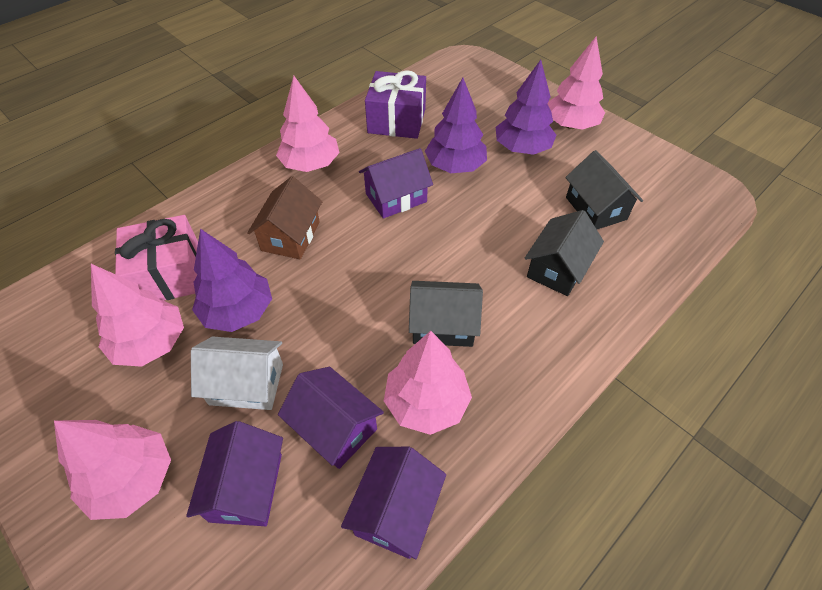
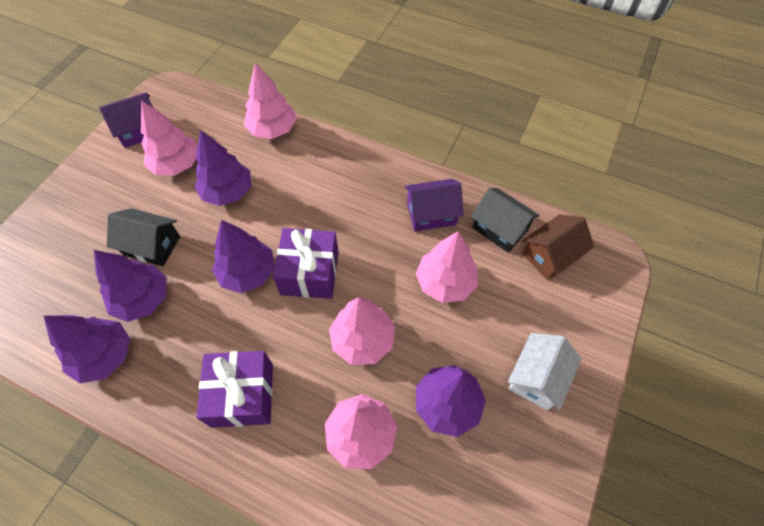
black house: 3 -> 2
pink gift: 1 -> 0
purple gift: 1 -> 2
purple house: 4 -> 2
purple tree: 3 -> 5

